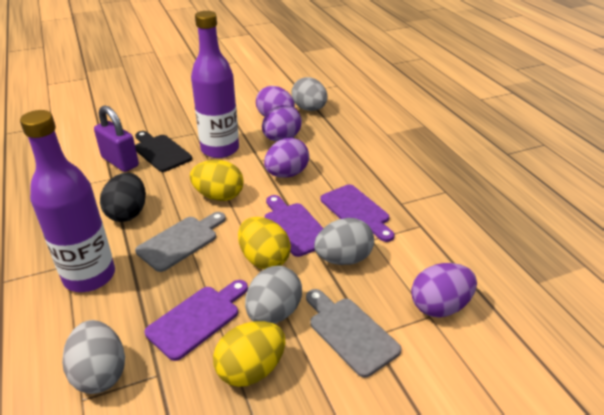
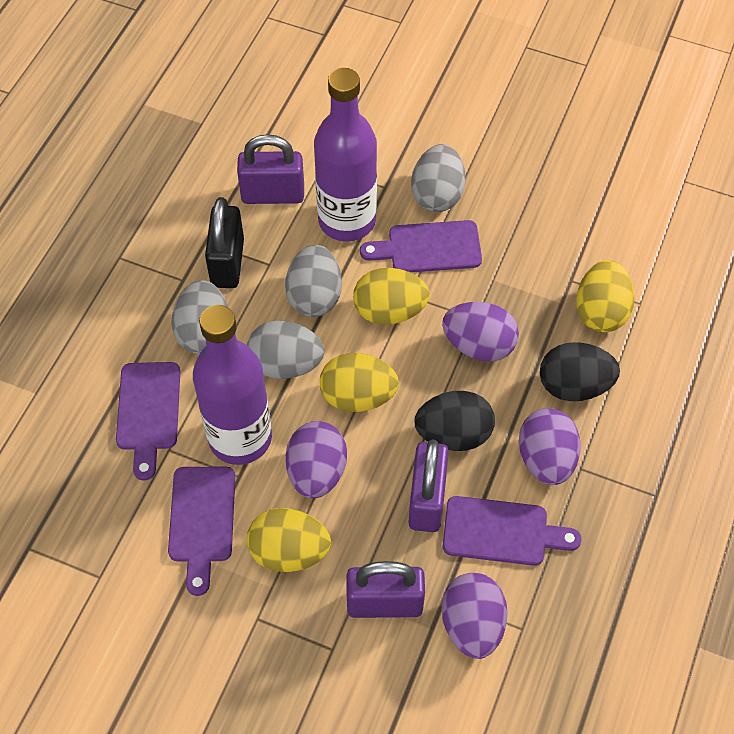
black cutting board: 1 -> 0
black egg: 1 -> 2
black padlock: 0 -> 1
grey cutting board: 2 -> 0
purple cutting board: 3 -> 4
purple padlock: 1 -> 3
yellow egg: 3 -> 4

